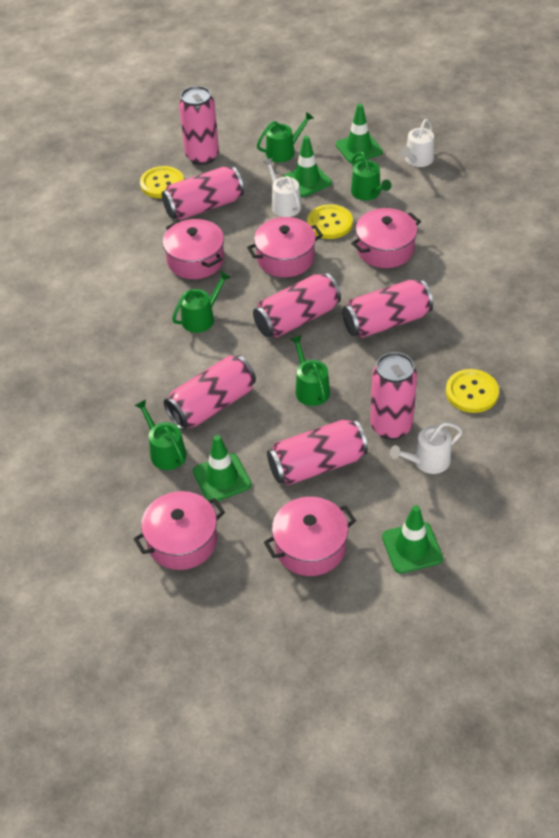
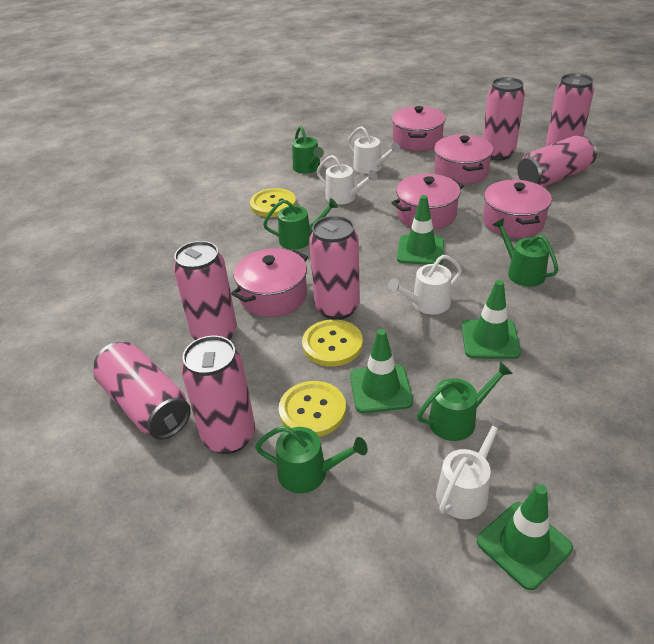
white watering can: 3 -> 4

